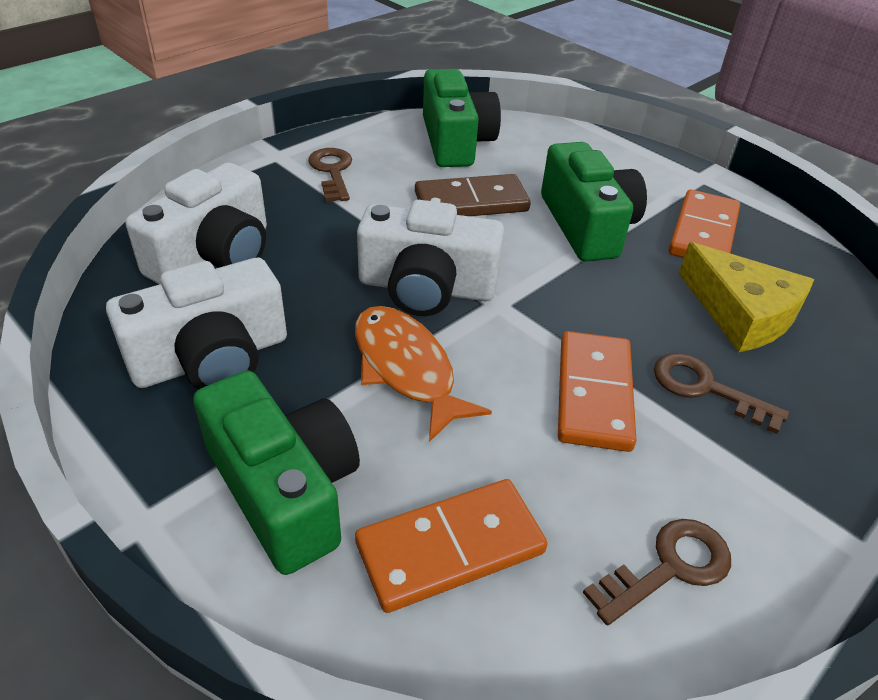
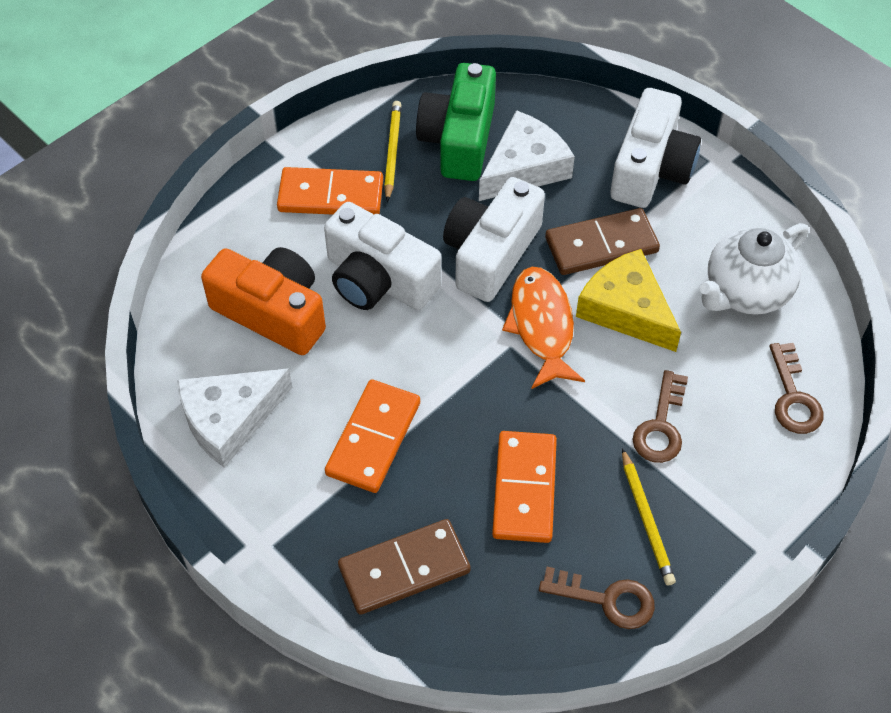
brown domino: 1 -> 2
green camera: 3 -> 1
orange camera: 0 -> 1
white cheese: 0 -> 2
white teapot: 0 -> 1
yellow pencil: 0 -> 2

